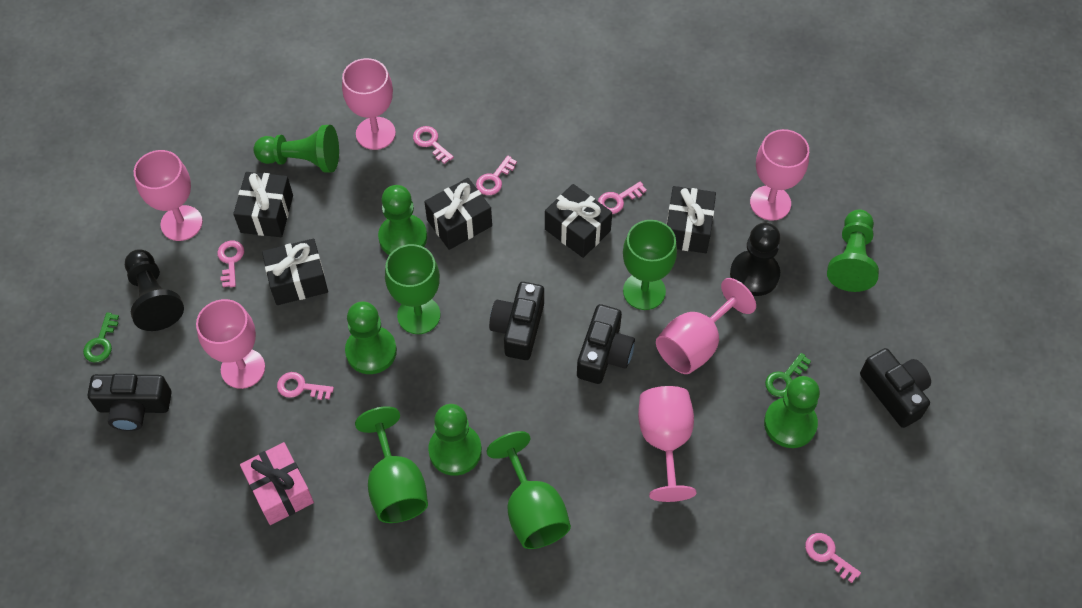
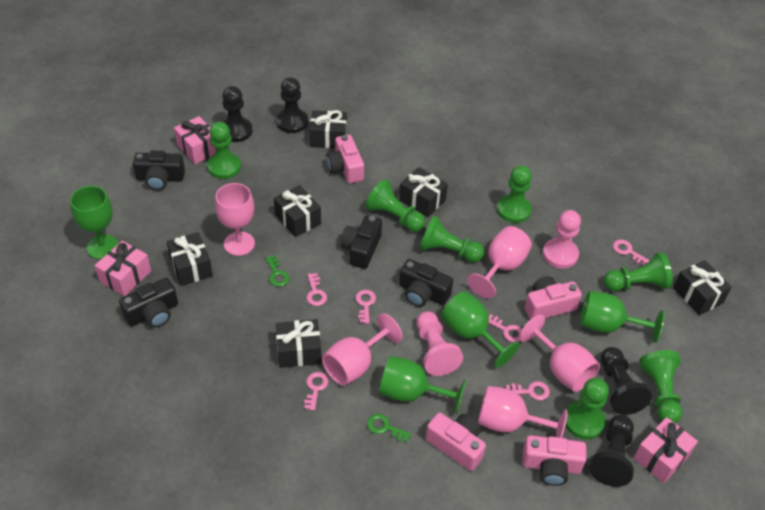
black gift: 5 -> 6
black pawn: 2 -> 4
green pawn: 6 -> 7
pink camera: 0 -> 4
pink gift: 1 -> 3
pink goblet: 6 -> 5
pink pawn: 0 -> 2

